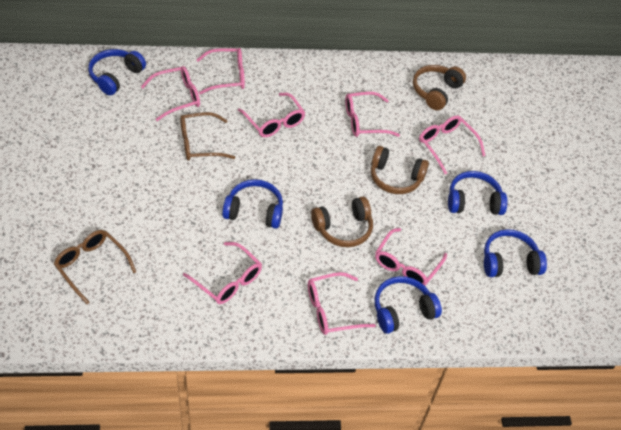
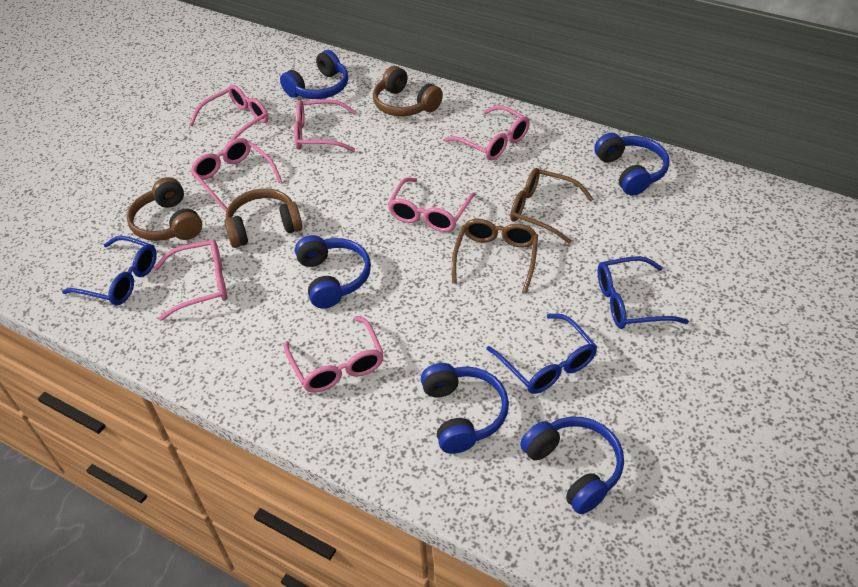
blue glasses: 0 -> 3
pink glasses: 8 -> 7

